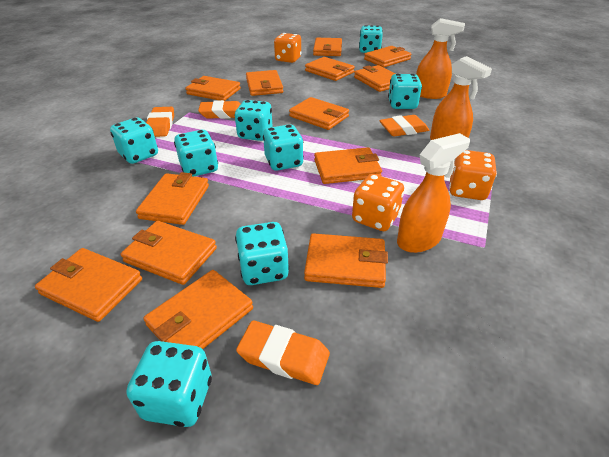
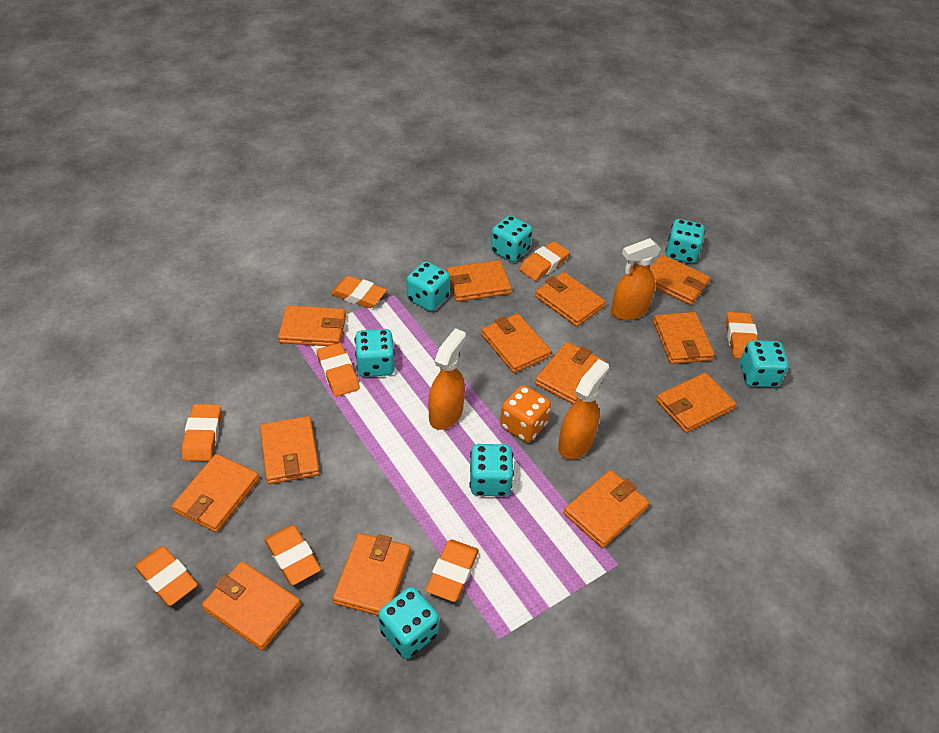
orange dice: 3 -> 1
orange eraser: 4 -> 8
turquoise dice: 8 -> 7

